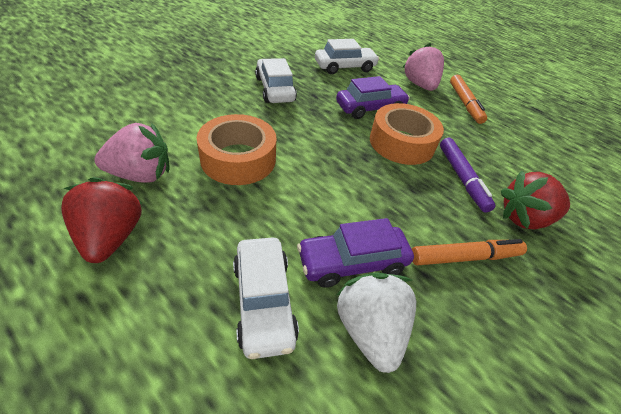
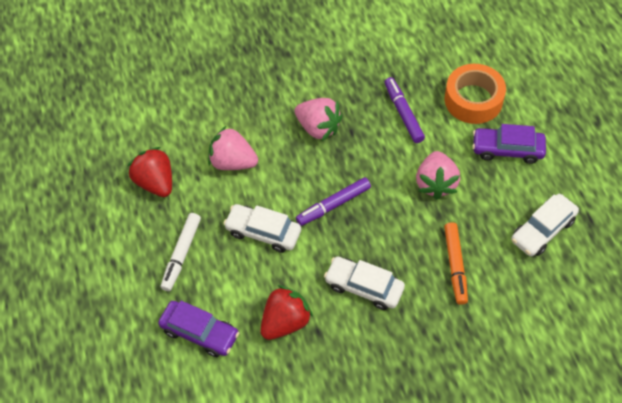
orange marker: 2 -> 1
orange tape: 2 -> 1
pink strawberry: 2 -> 3
purple marker: 1 -> 2
white marker: 0 -> 1
white strawberry: 1 -> 0

